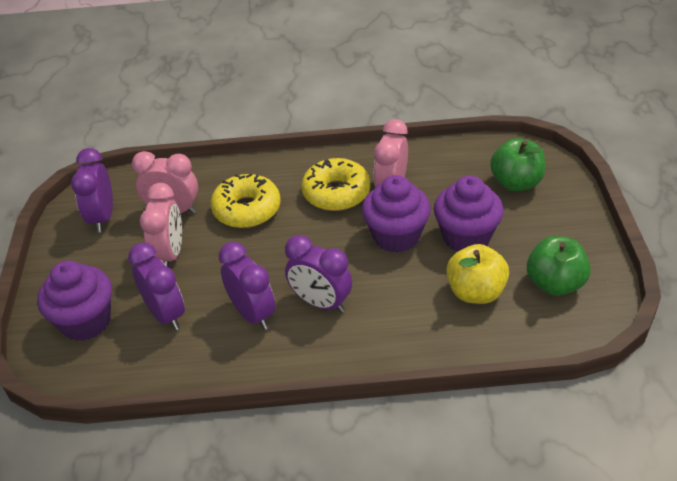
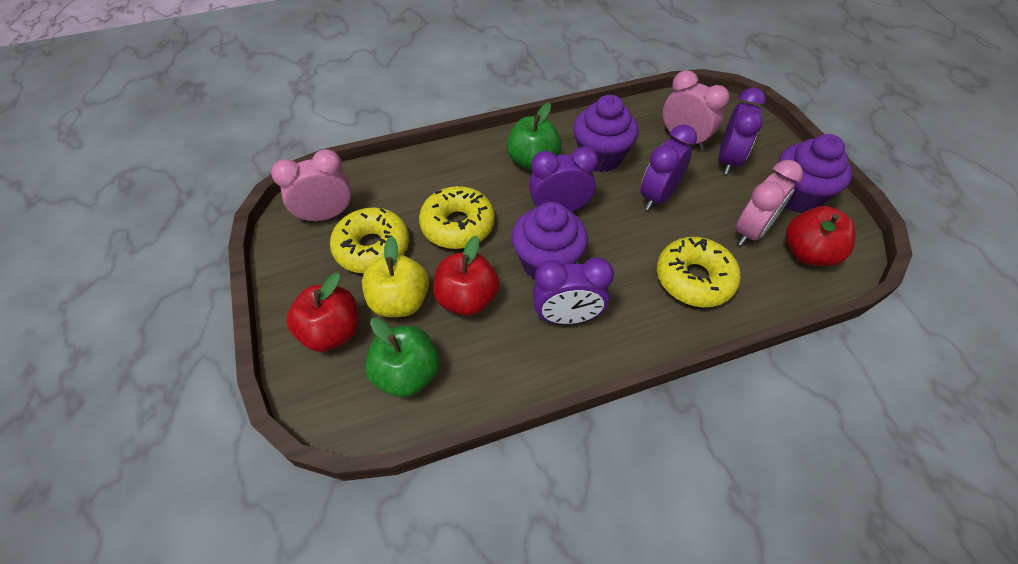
red apple: 0 -> 3
yellow donut: 2 -> 3

